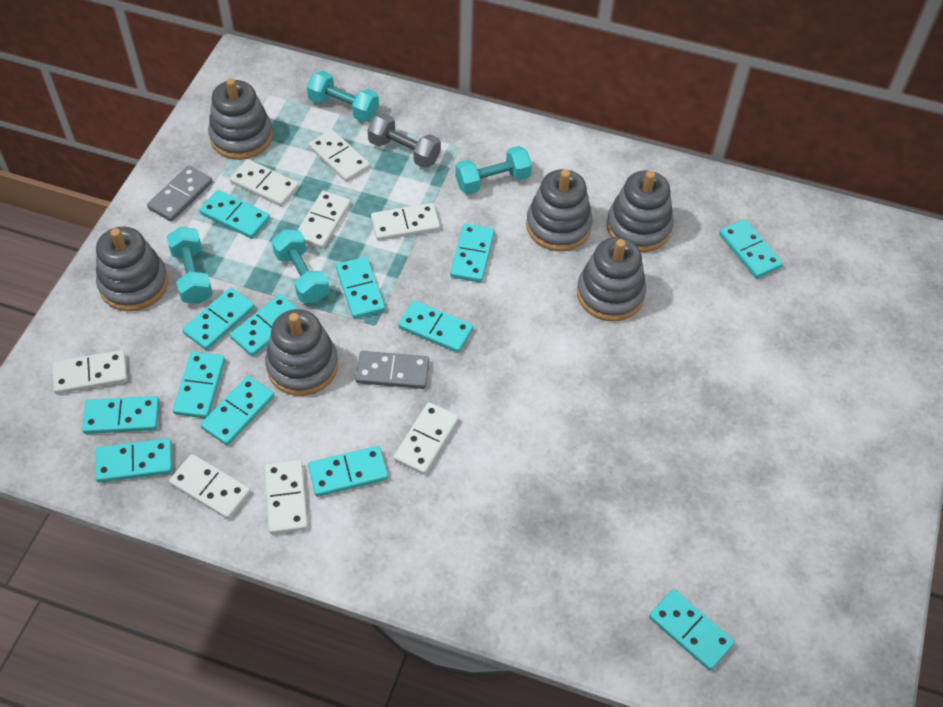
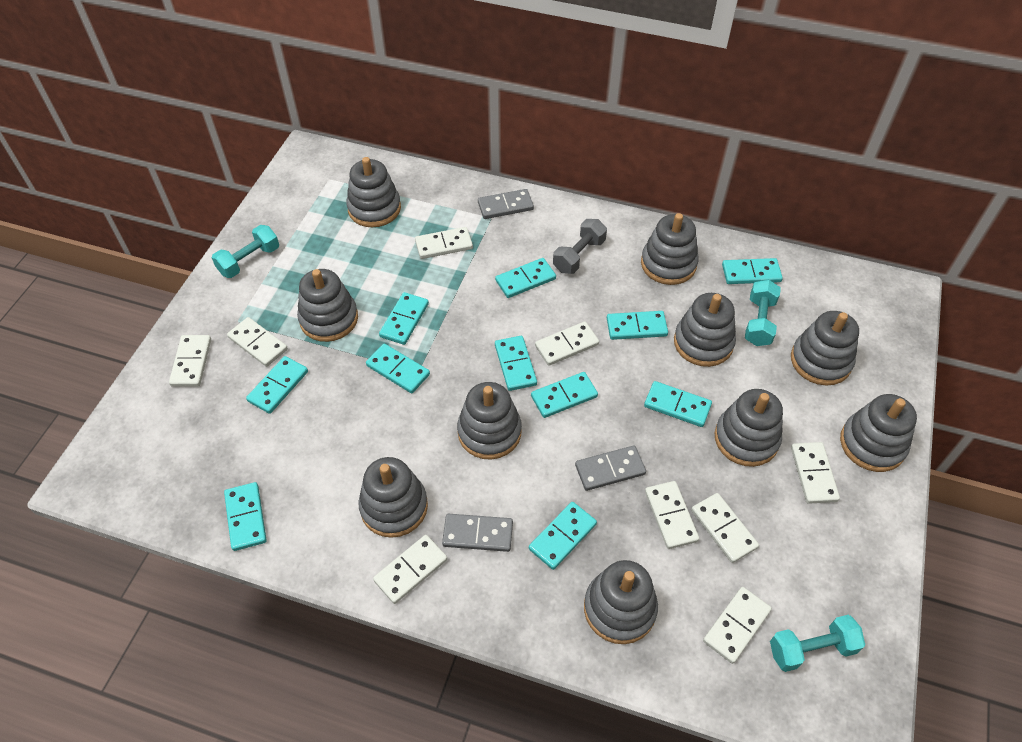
grey domino: 2 -> 3
grey stacking toy: 6 -> 10
turquoise domino: 13 -> 11
turquoise dumbbell: 4 -> 3
white domino: 8 -> 9

